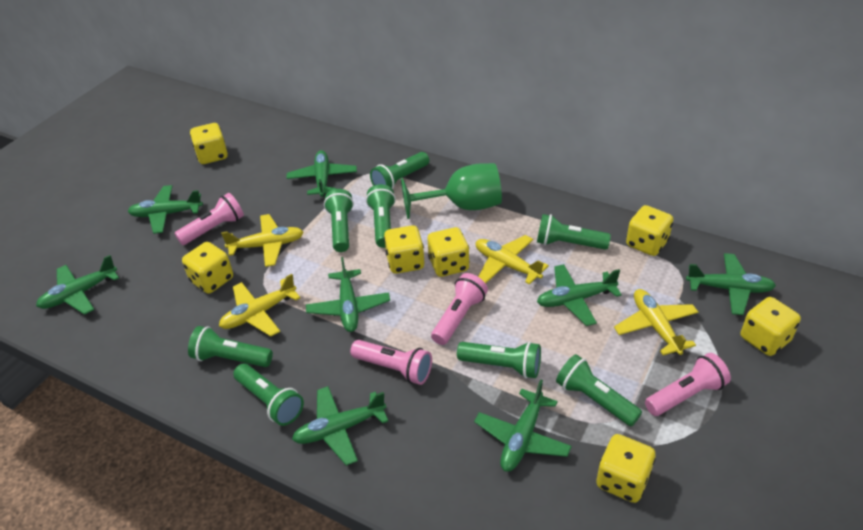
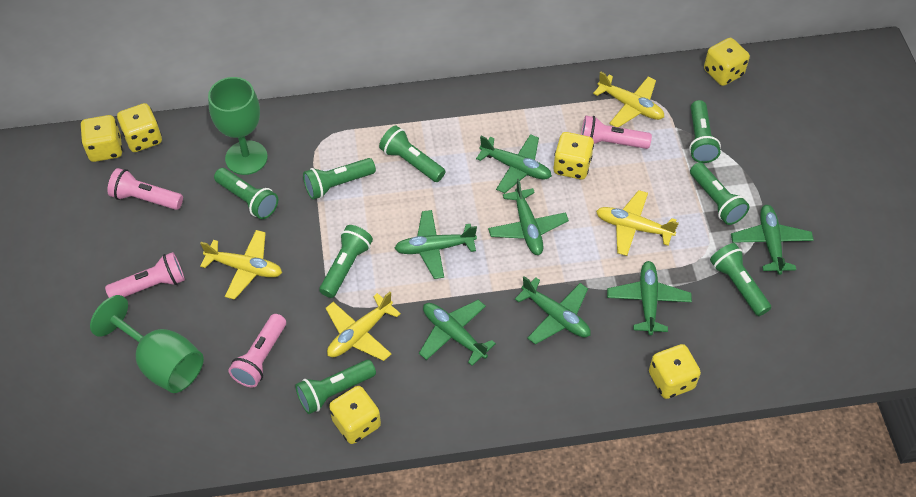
green goblet: 1 -> 2
green plane: 8 -> 7
yellow dice: 7 -> 6

